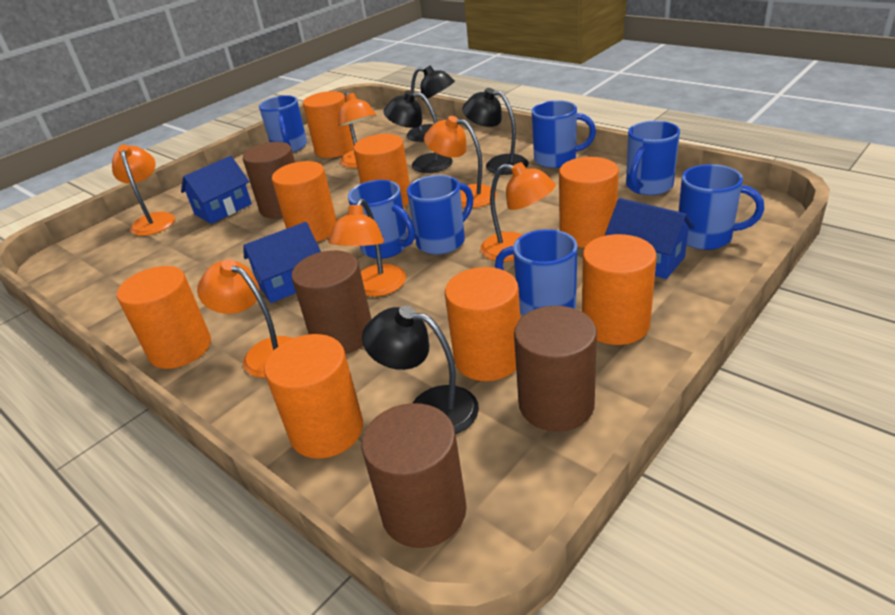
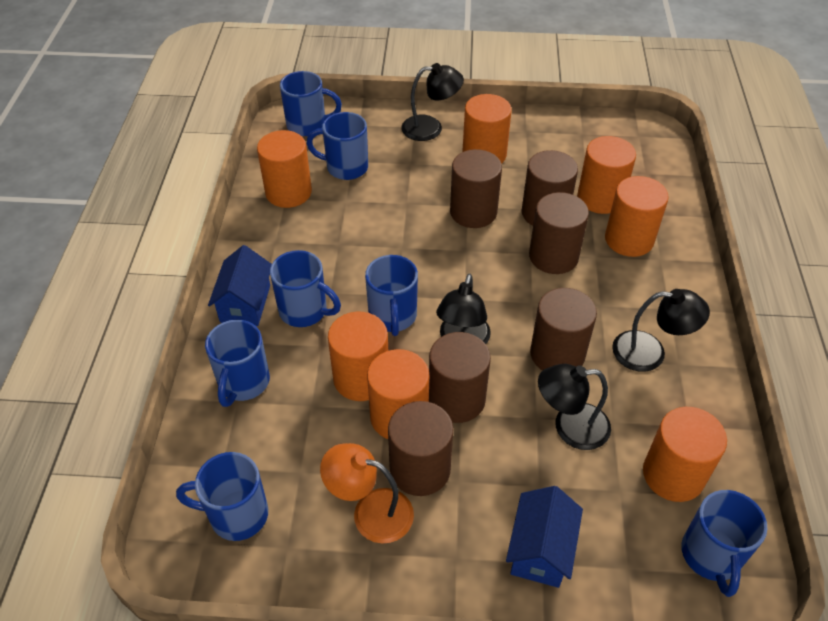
blue house: 3 -> 2
brown cylinder: 4 -> 6
orange cylinder: 8 -> 7
orange lamp: 6 -> 1

